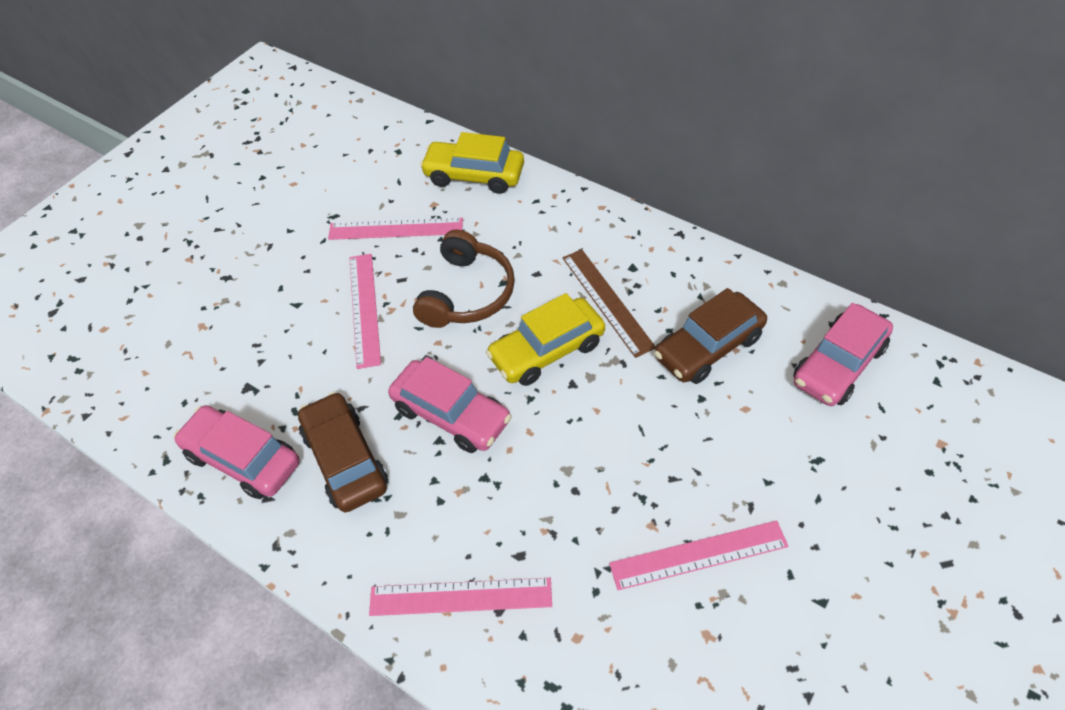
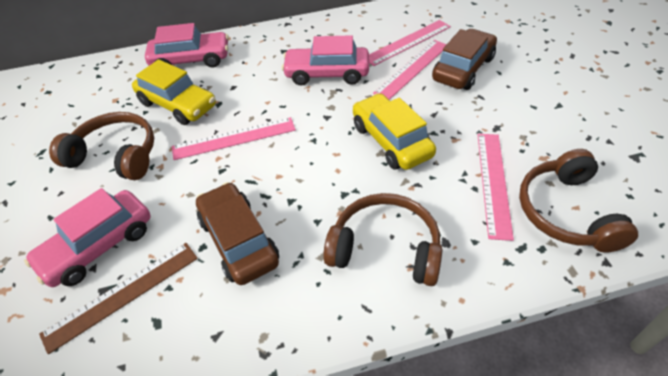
brown headphones: 1 -> 3

